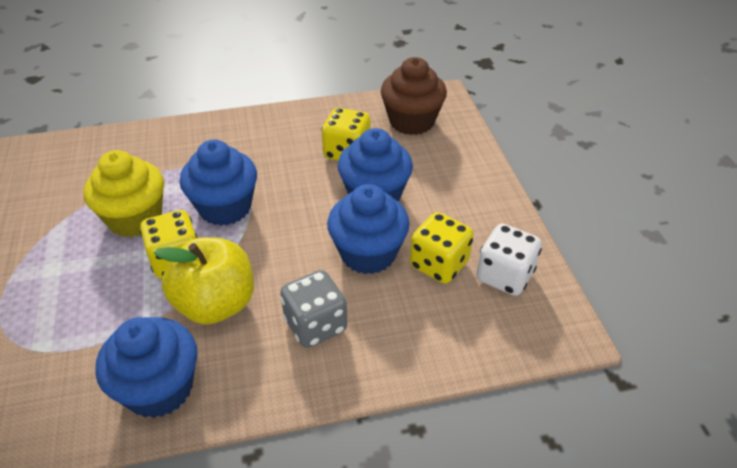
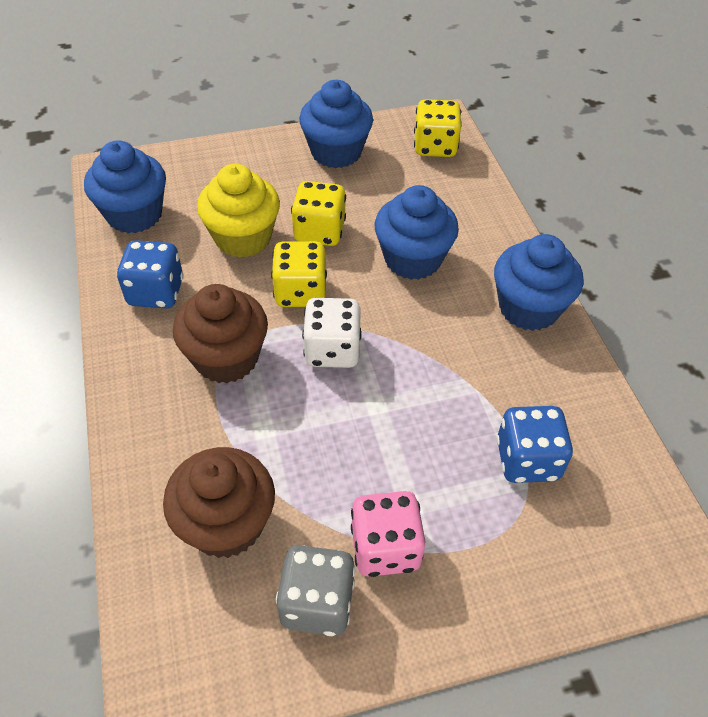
blue dice: 0 -> 2
brown cupcake: 1 -> 2
pink dice: 0 -> 1
yellow apple: 1 -> 0

